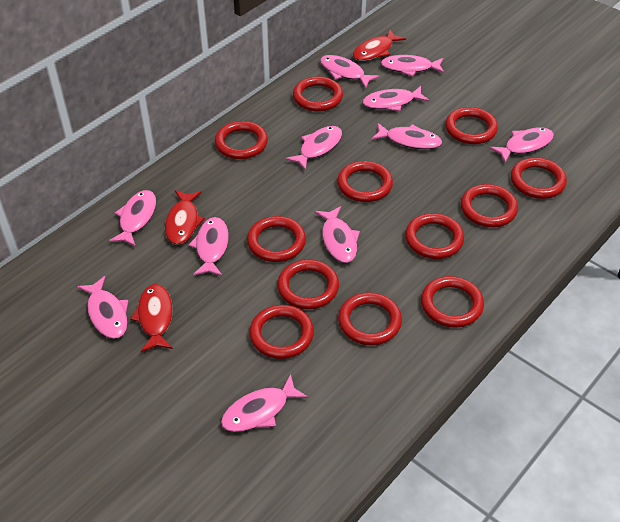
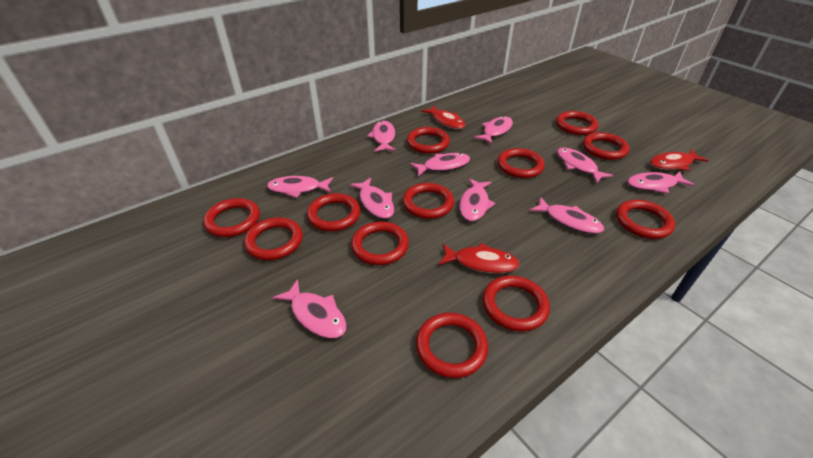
pink fish: 11 -> 10

